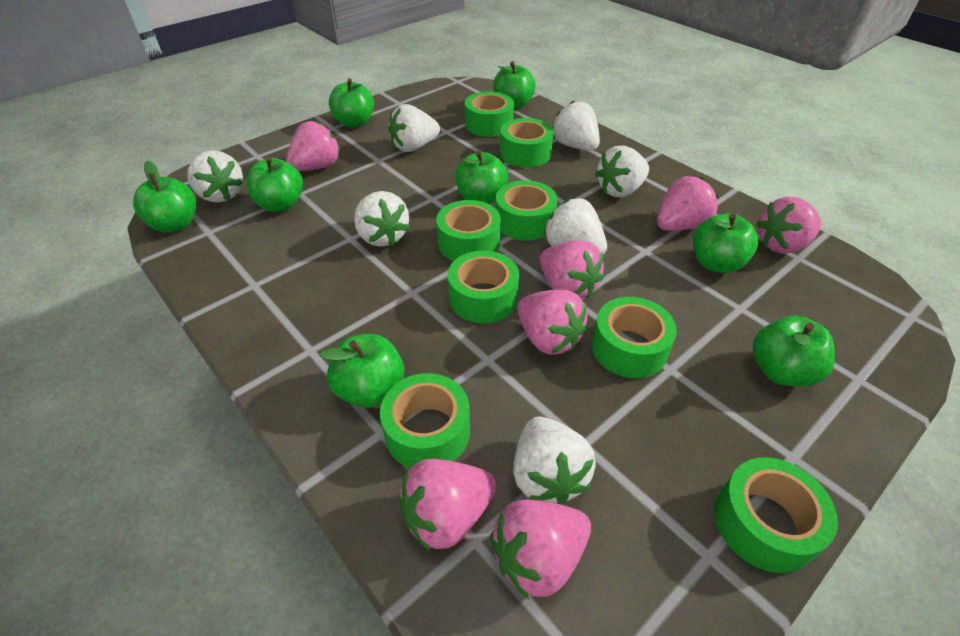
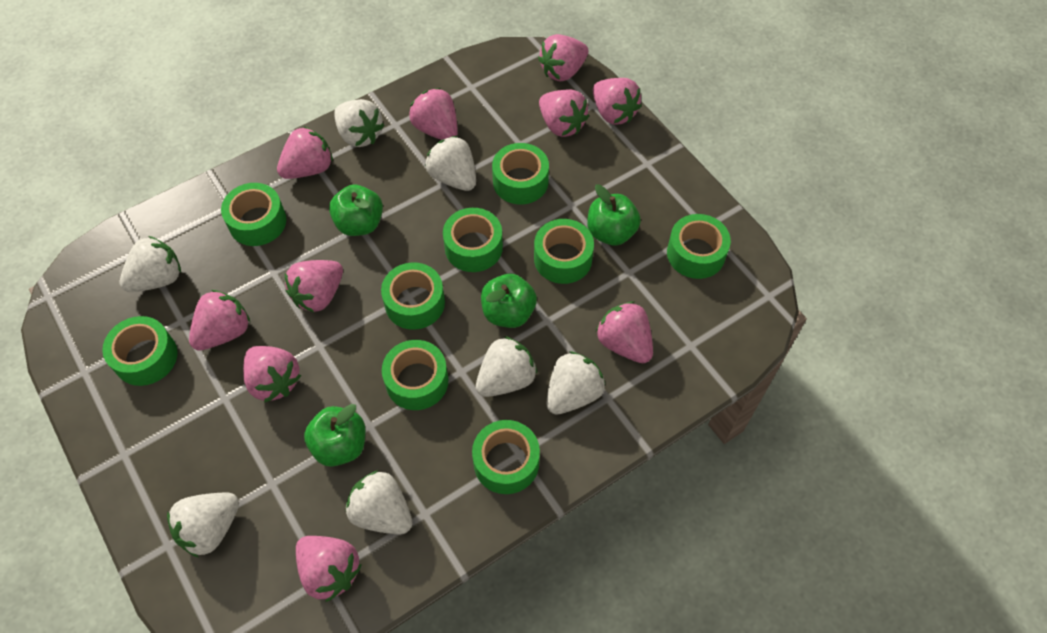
green apple: 8 -> 4
green tape: 8 -> 9
pink strawberry: 7 -> 10

